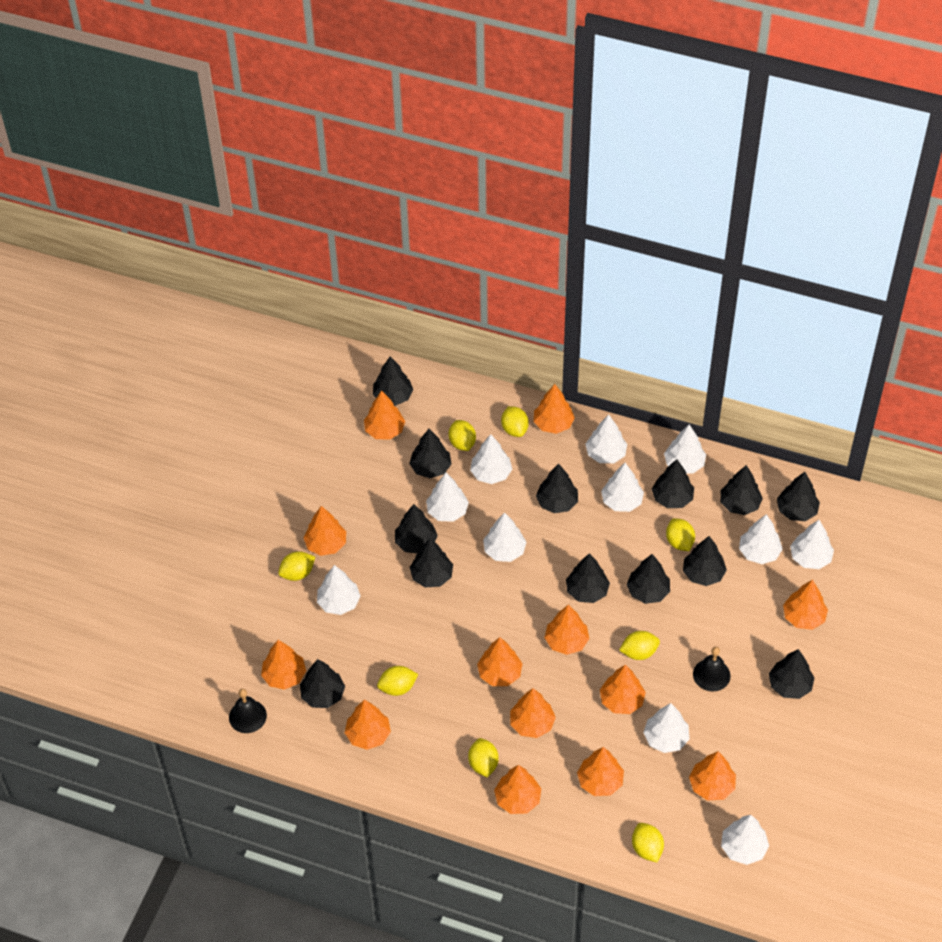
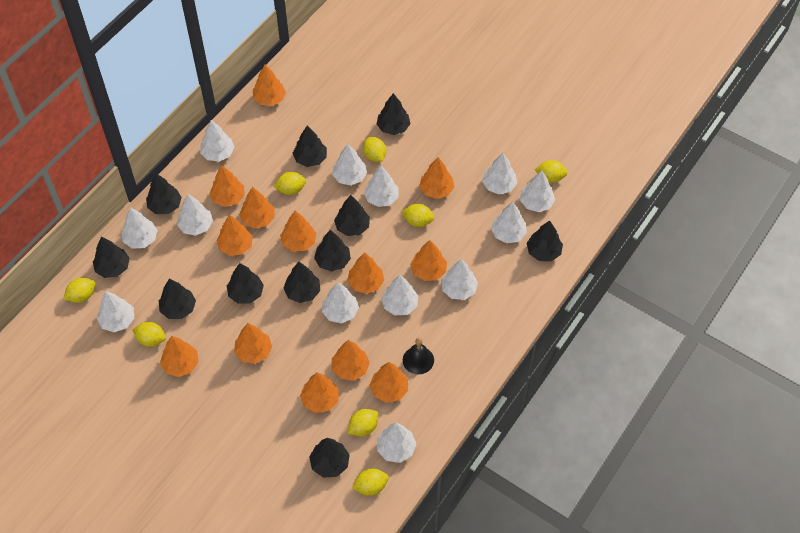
black bell: 2 -> 1
black tree: 13 -> 11
white tree: 11 -> 13

